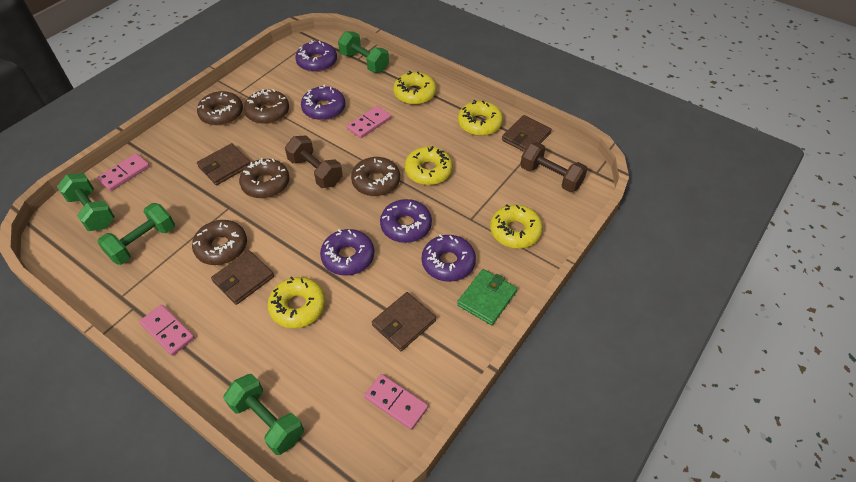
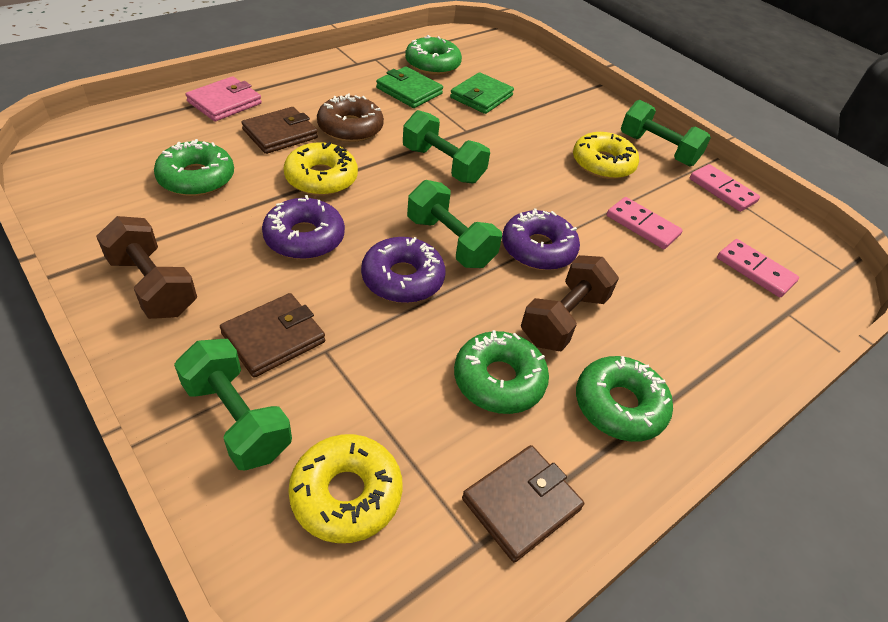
brown donut: 5 -> 1
brown wallet: 4 -> 3
green donut: 0 -> 4
green wallet: 1 -> 2
pink domino: 4 -> 3
pink wallet: 0 -> 1
purple donut: 5 -> 3
yellow donut: 5 -> 3

